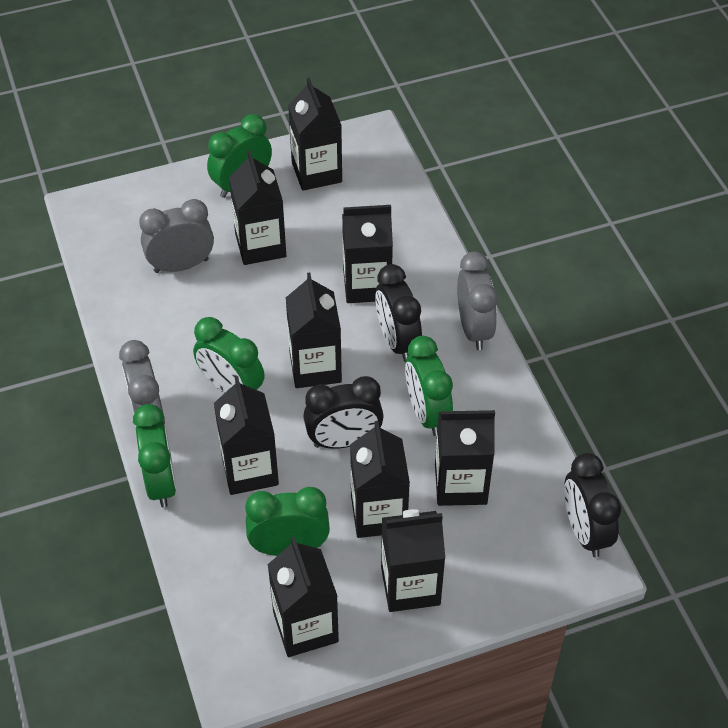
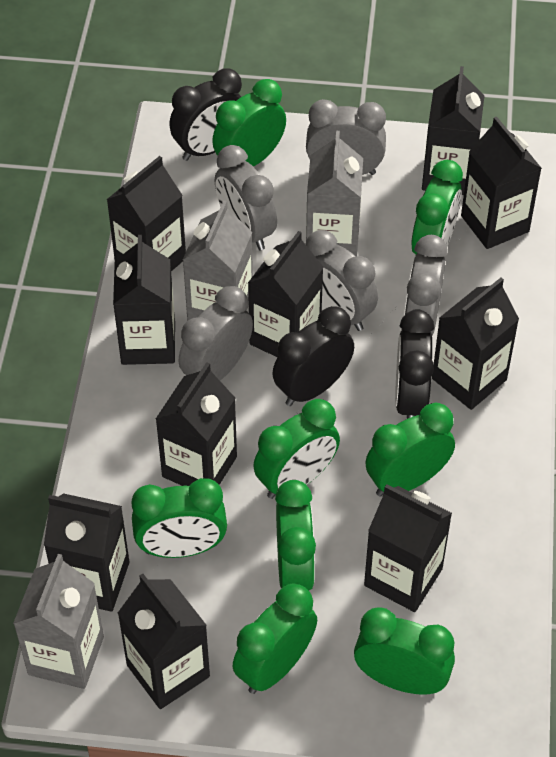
black carton: 9 -> 10
green clock: 5 -> 8
grey carton: 0 -> 3
grey clock: 3 -> 5

